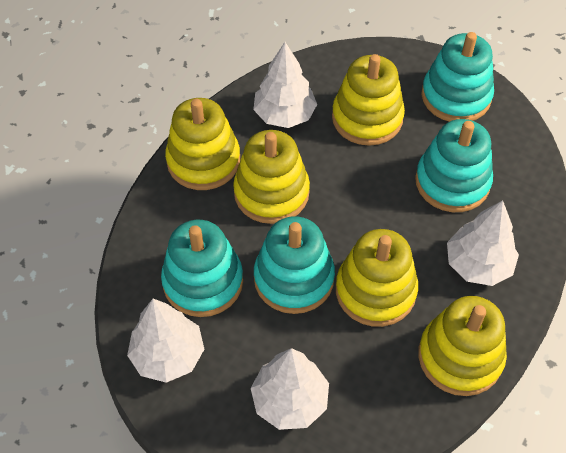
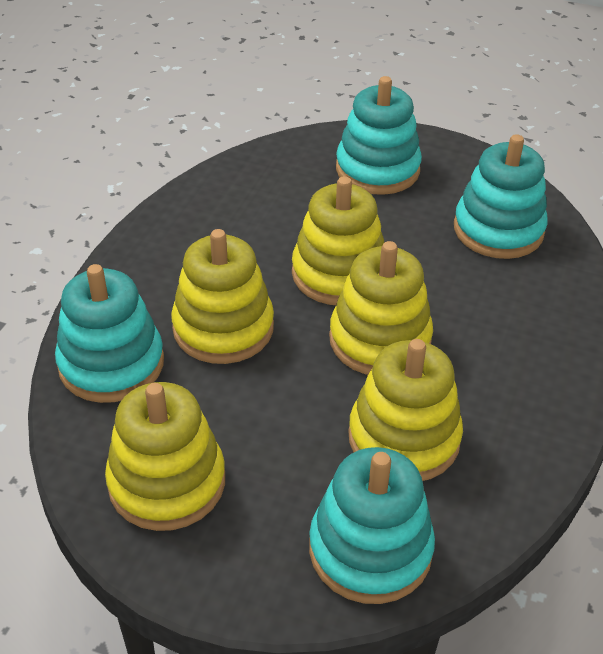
white tree: 4 -> 0

